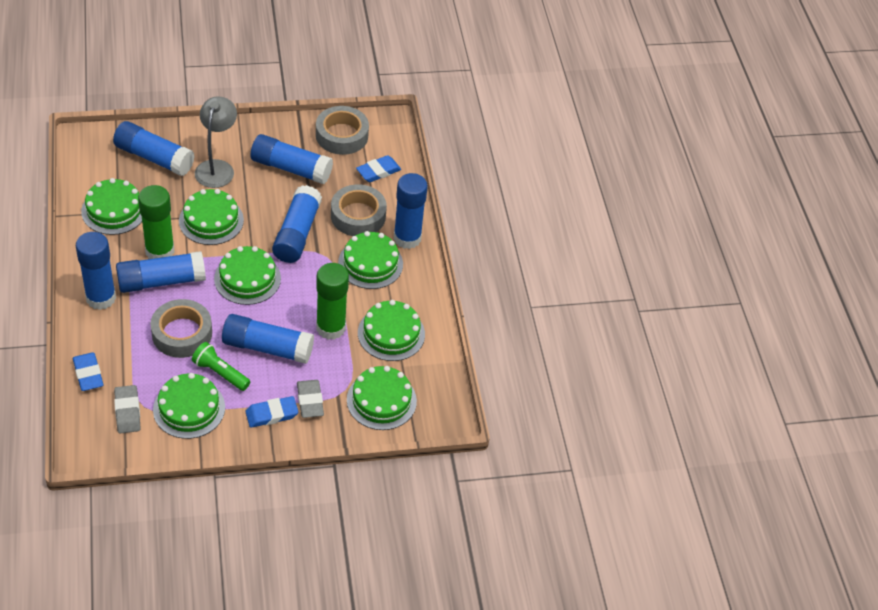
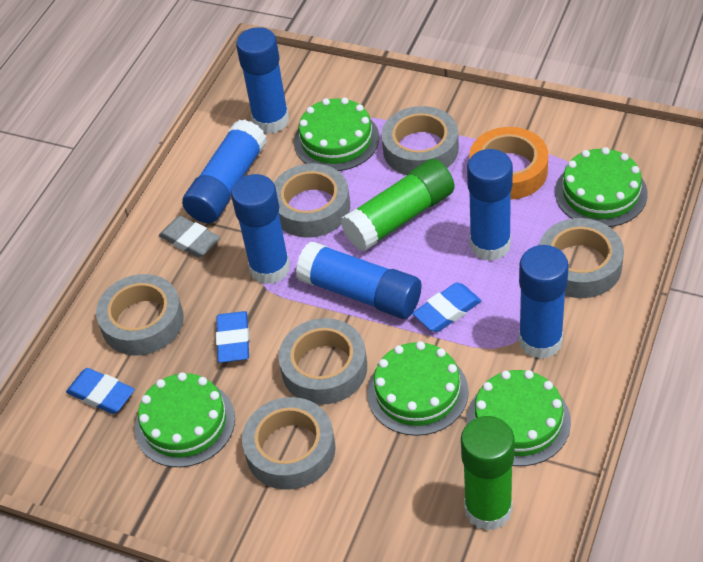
blue glue stick: 7 -> 6
green cake: 7 -> 5
green flashlight: 1 -> 0
grey eraser: 2 -> 1
grey lamp: 1 -> 0
grey tape: 3 -> 6
orange tape: 0 -> 1

